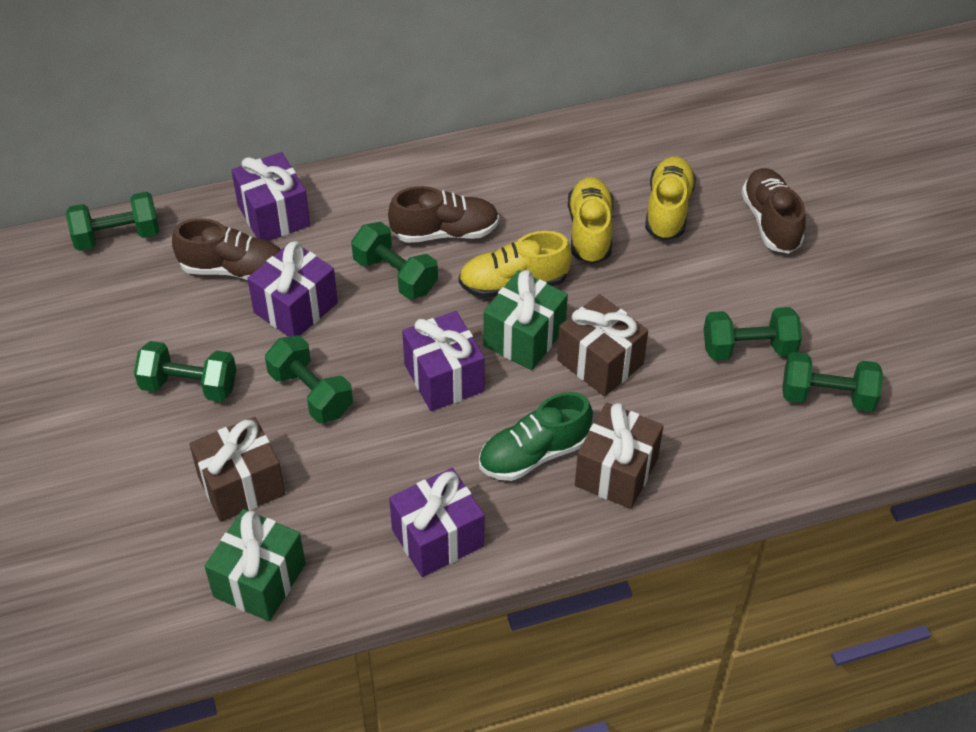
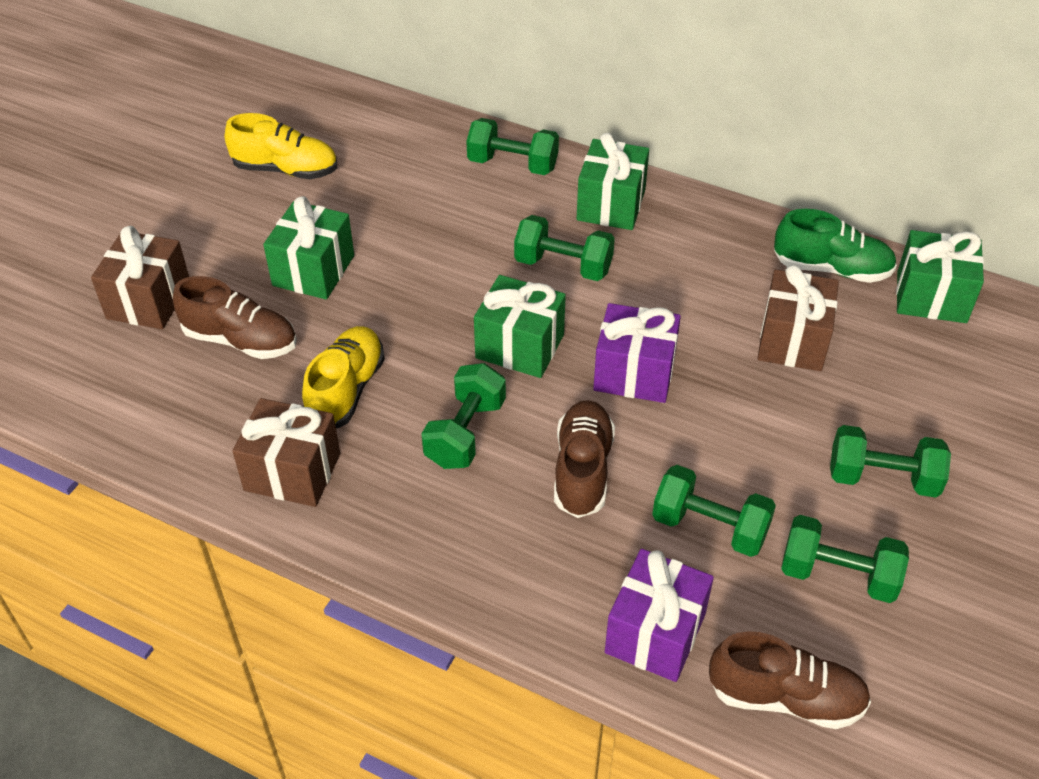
green gift: 2 -> 4
purple gift: 4 -> 2
yellow shoe: 3 -> 2

